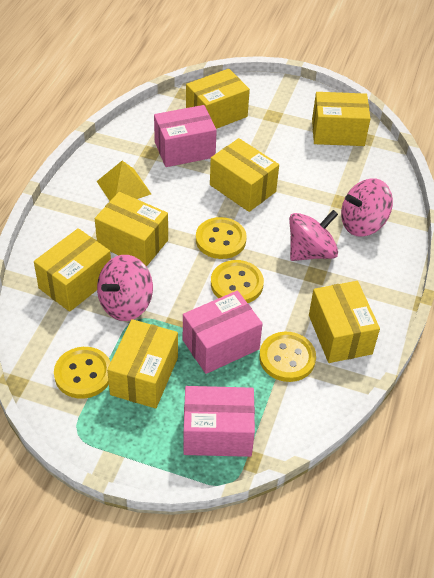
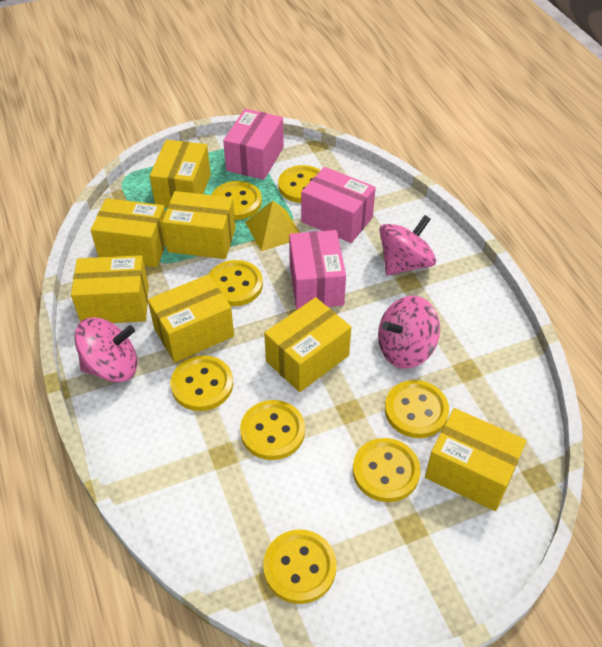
yellow button: 4 -> 8

